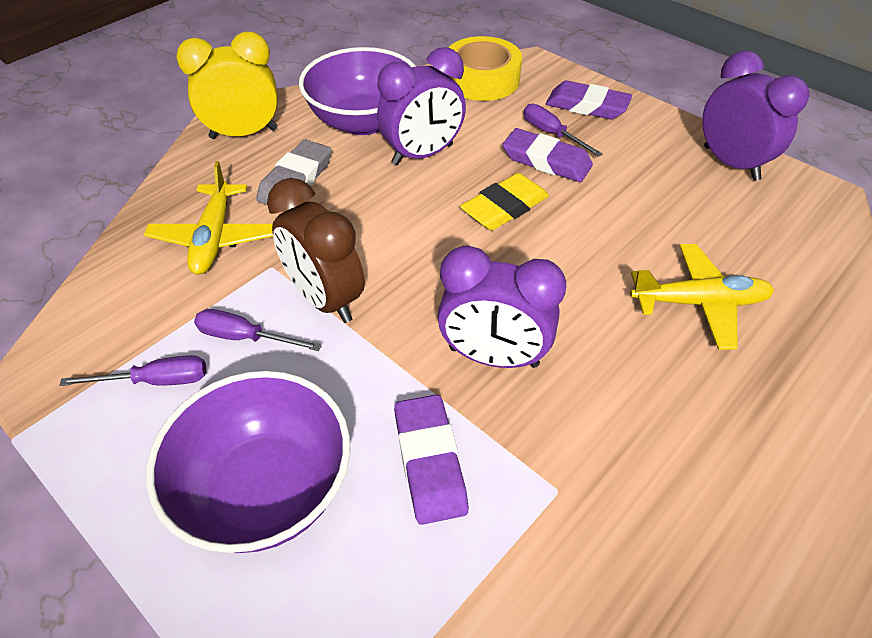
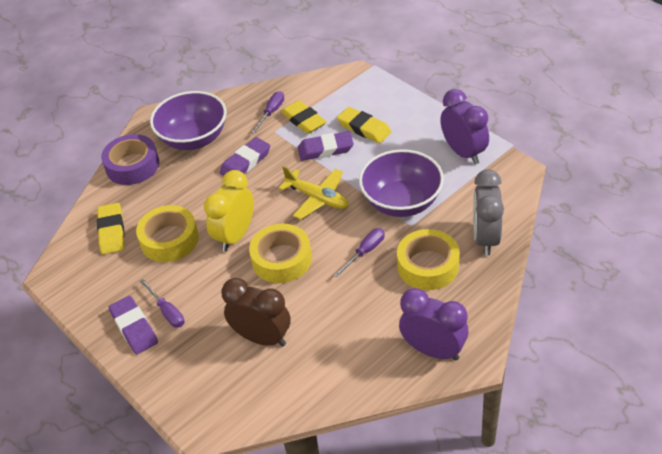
grey clock: 0 -> 1
grey eraser: 1 -> 0
purple clock: 3 -> 2
purple tape: 0 -> 1
yellow eraser: 1 -> 3
yellow plane: 2 -> 1
yellow tape: 1 -> 3

